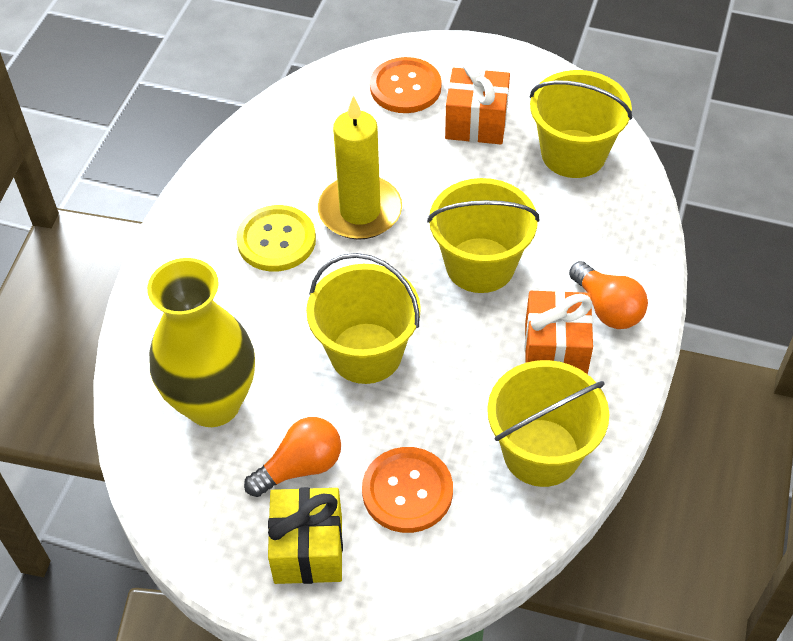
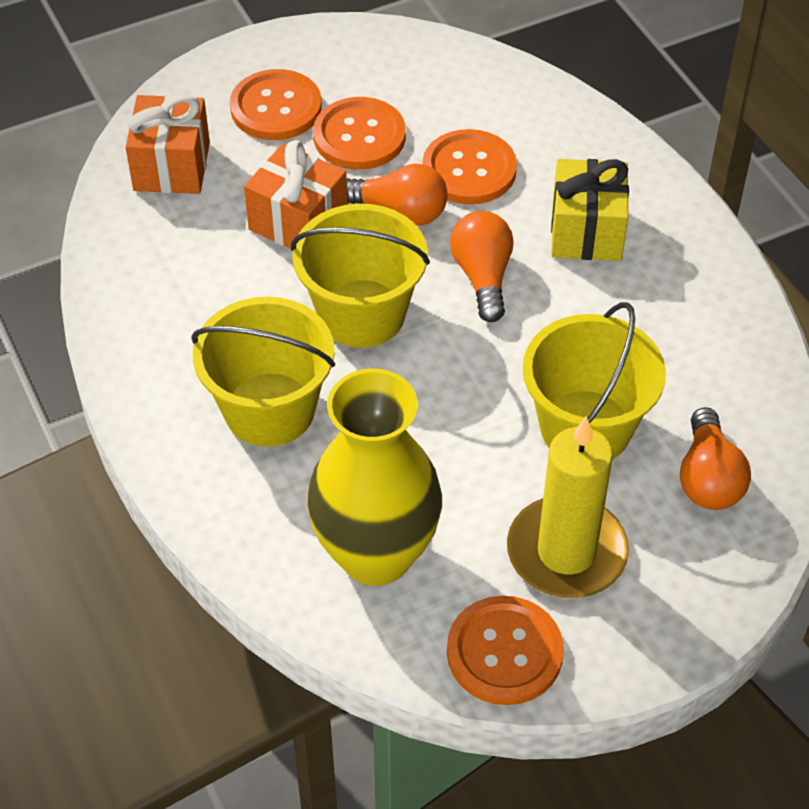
orange button: 2 -> 4
orange light bulb: 2 -> 3
yellow bucket: 4 -> 3
yellow button: 1 -> 0

